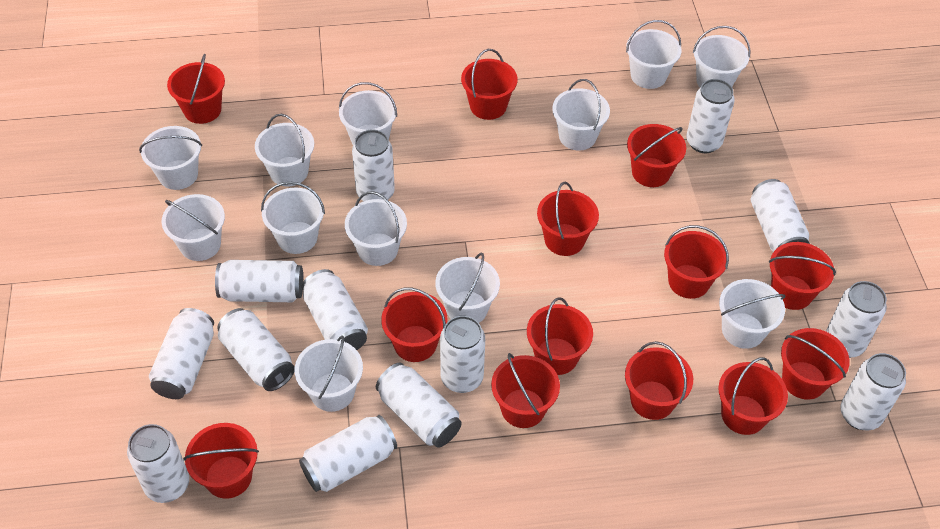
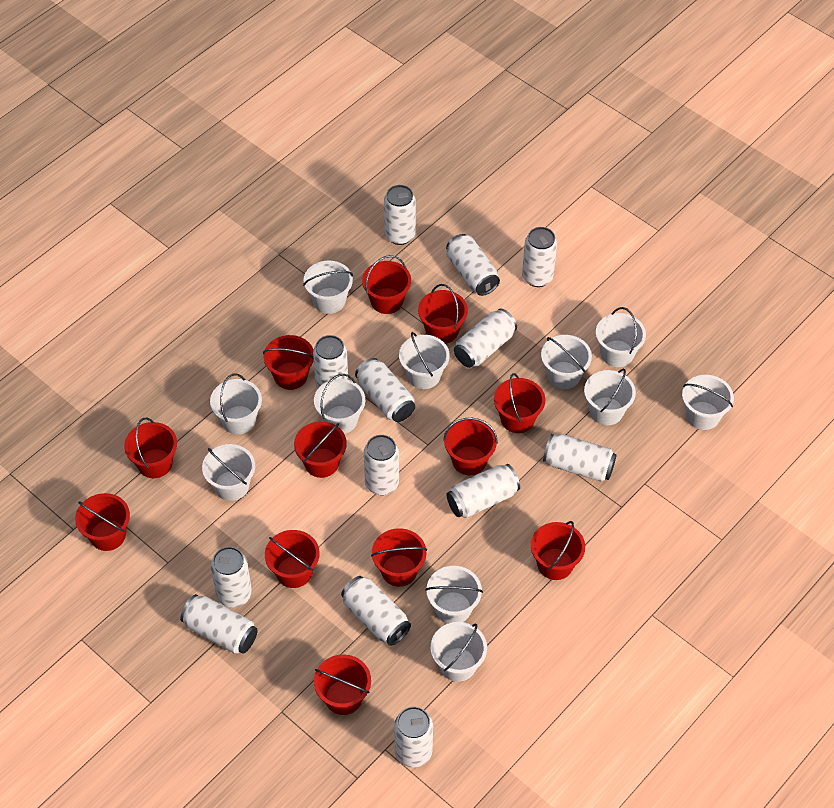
red bucket: 13 -> 12
white bucket: 12 -> 11

